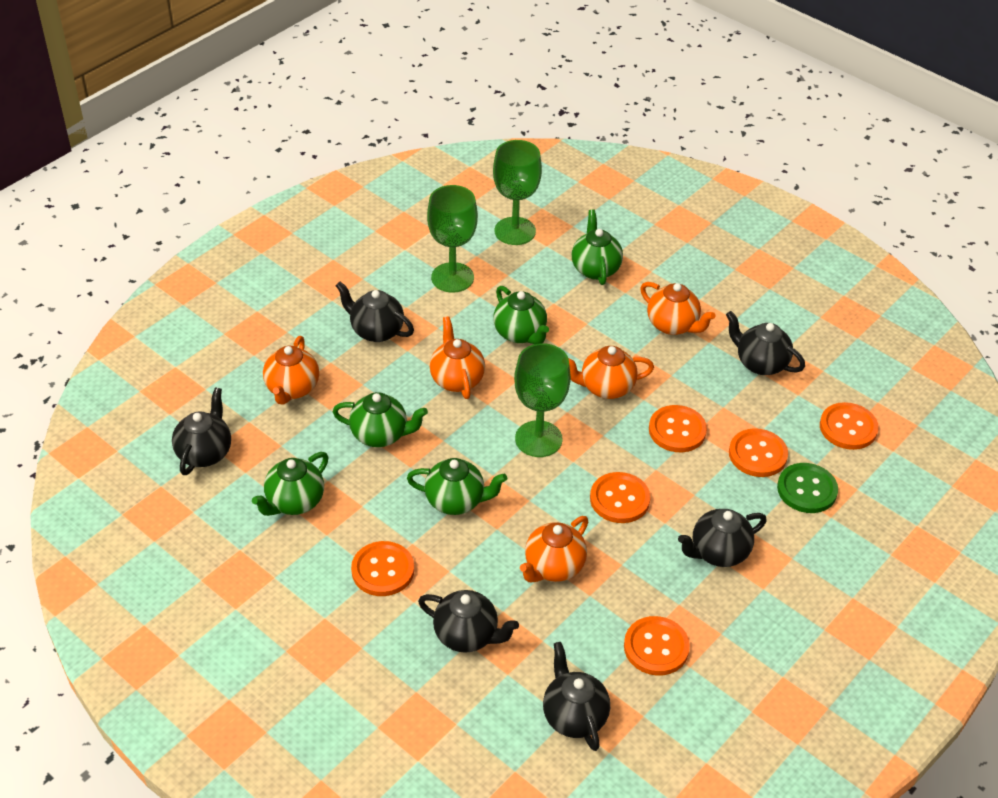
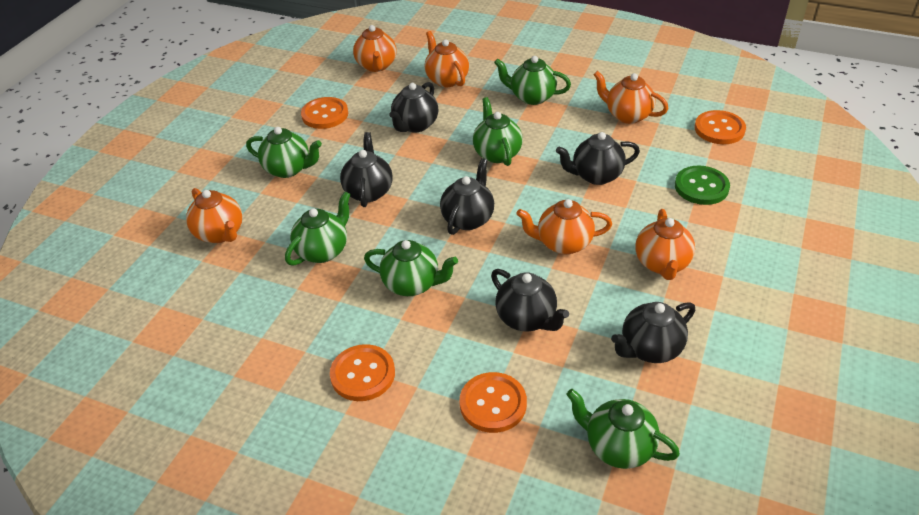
green goblet: 3 -> 0
green teapot: 5 -> 6
orange button: 6 -> 4
orange teapot: 5 -> 6

